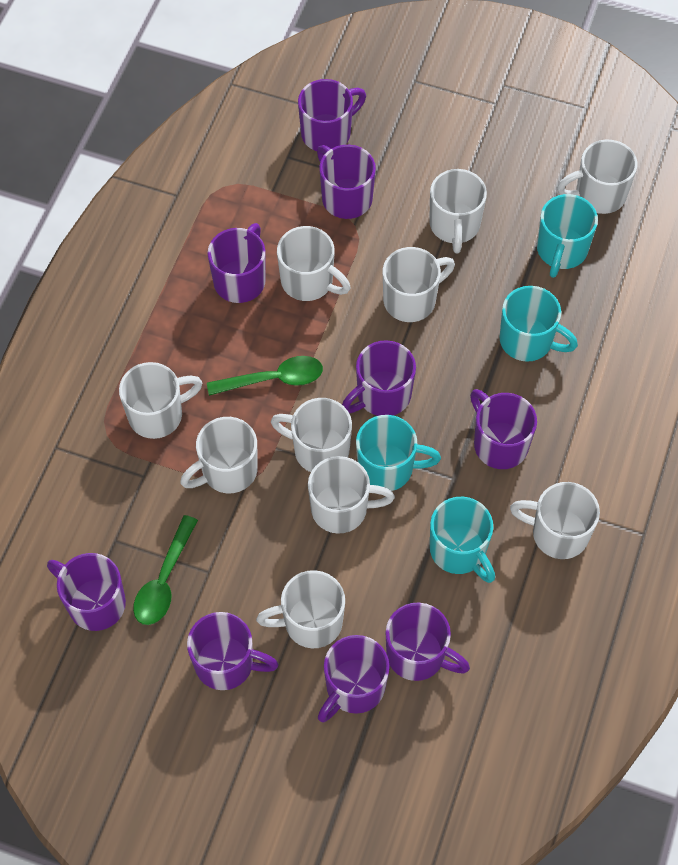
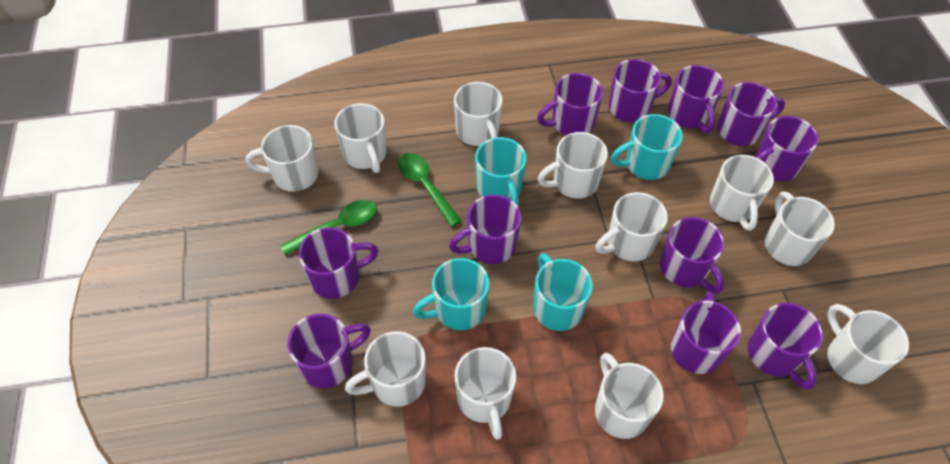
purple mug: 9 -> 11
white mug: 10 -> 11

